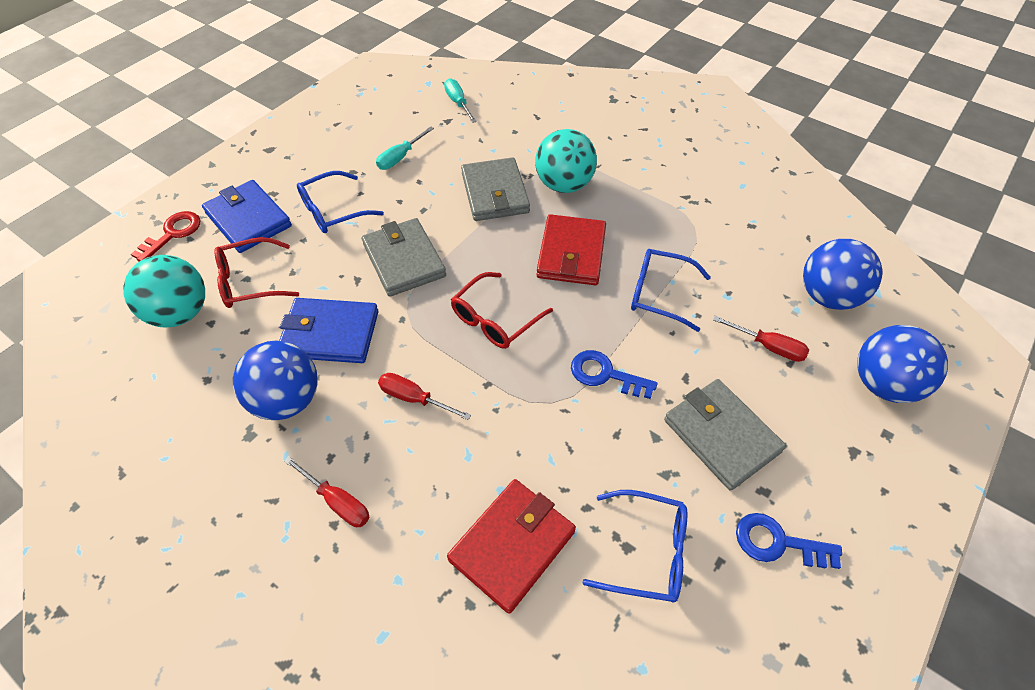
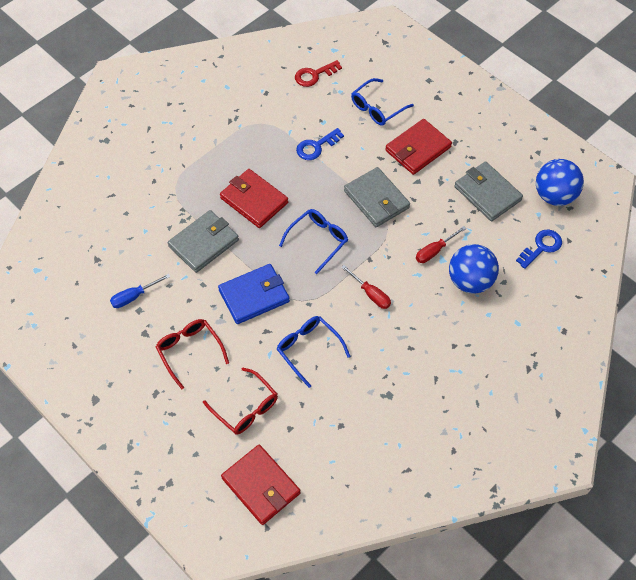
blue ball: 3 -> 2
blue screwdriver: 0 -> 1
blue wallet: 2 -> 1
red screwdriver: 3 -> 2
red wallet: 2 -> 3
turquoise ball: 2 -> 0
turquoise screwdriver: 2 -> 0

